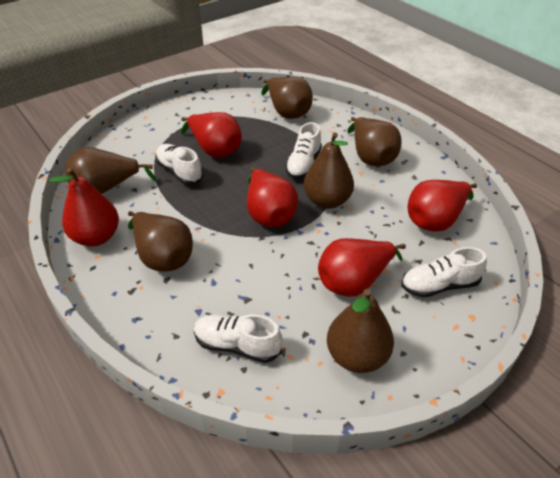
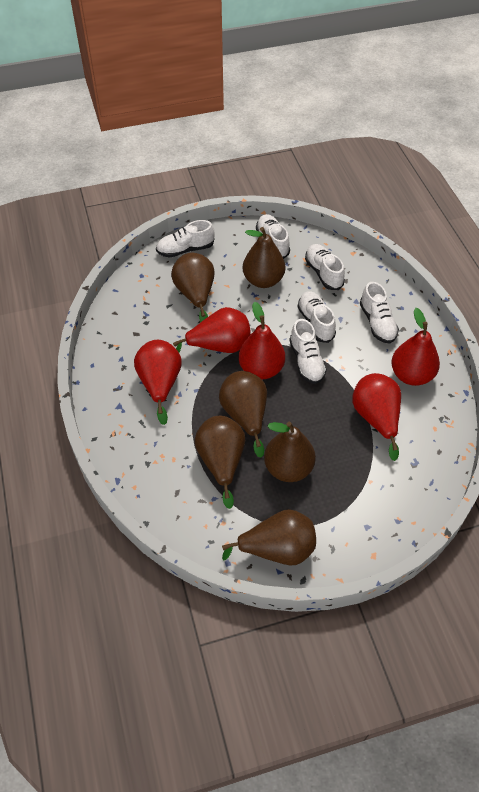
white shoe: 4 -> 6

